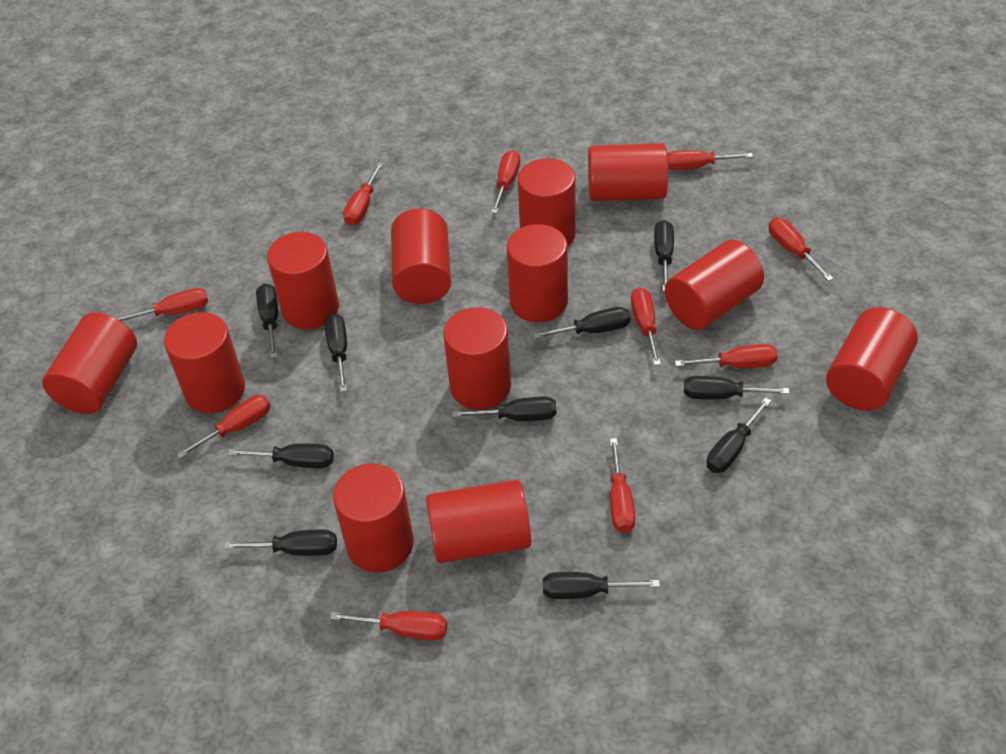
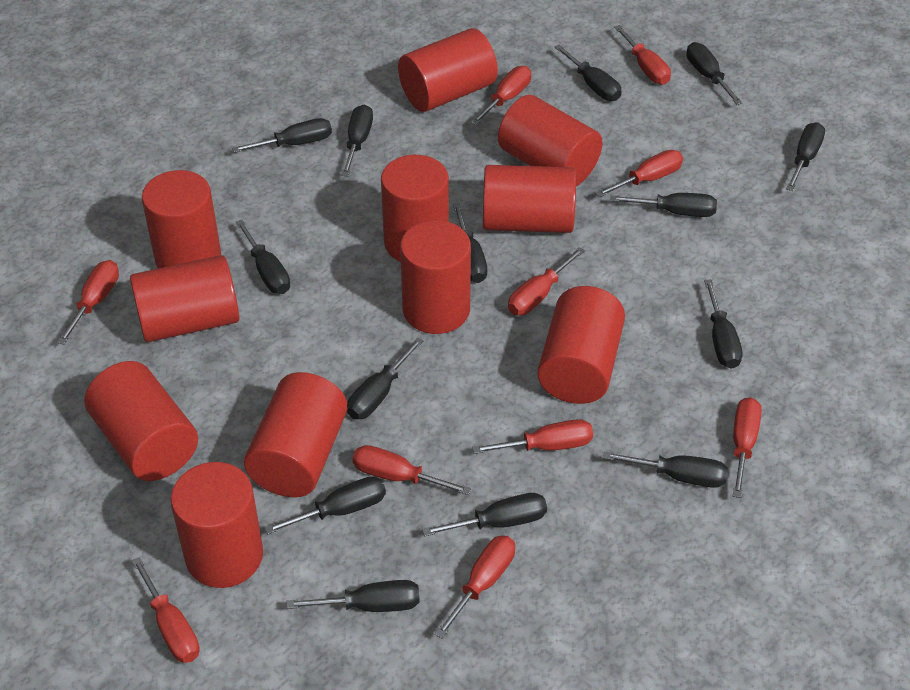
black screwdriver: 10 -> 14
red cylinder: 12 -> 11

